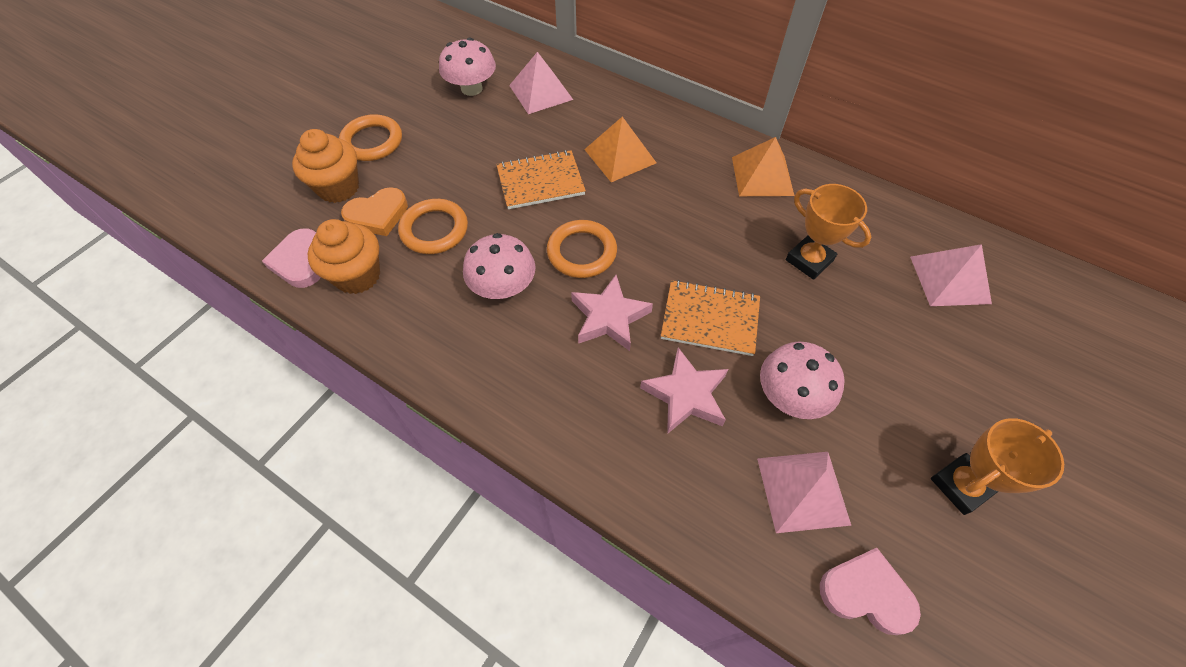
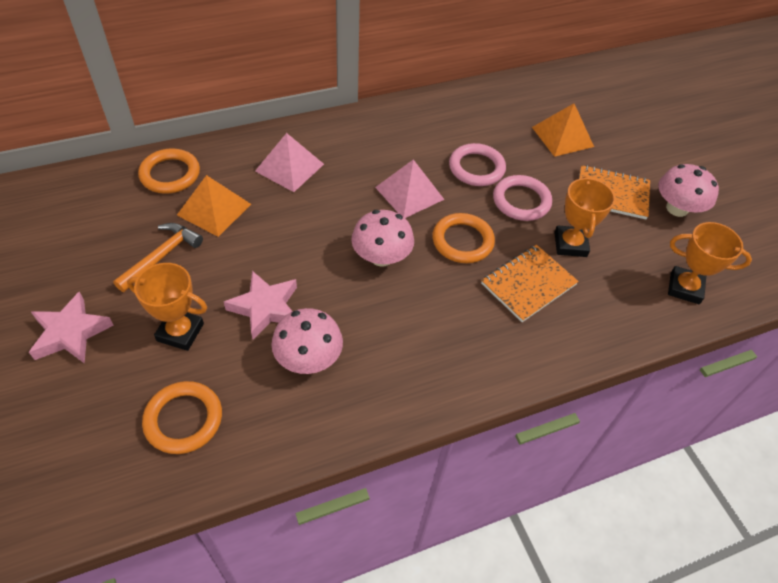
orange cupcake: 2 -> 0
orange hammer: 0 -> 1
orange heart: 1 -> 0
orange trophy: 2 -> 3
pink heart: 2 -> 0
pink pyramid: 3 -> 2
pink ring: 0 -> 2

